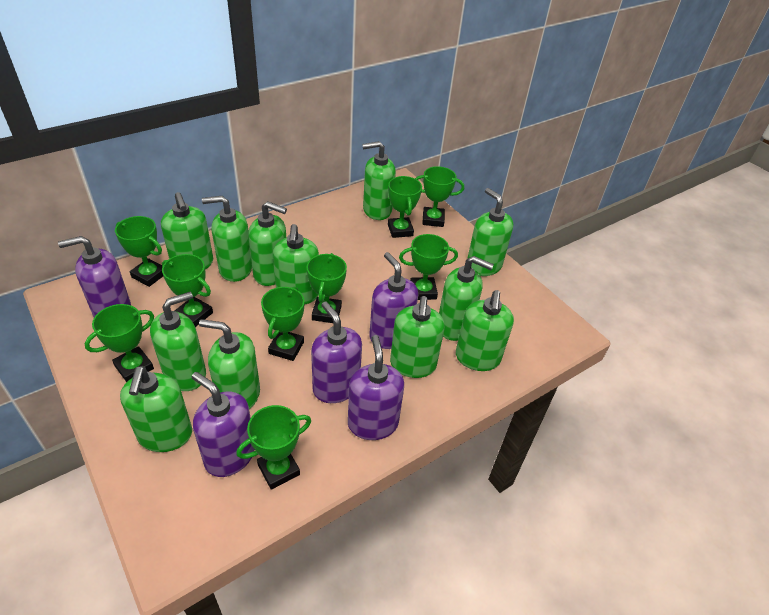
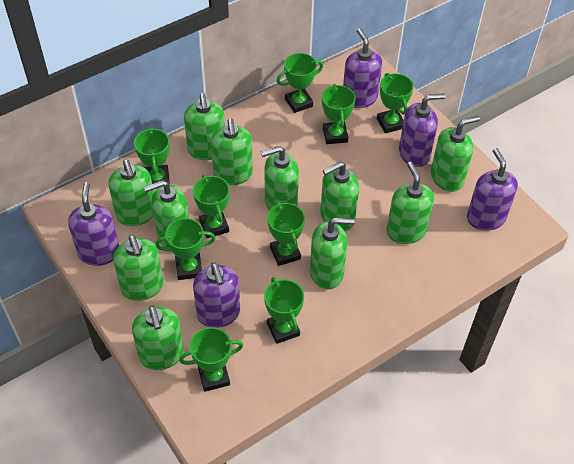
green soap dispenser: 12 -> 11

